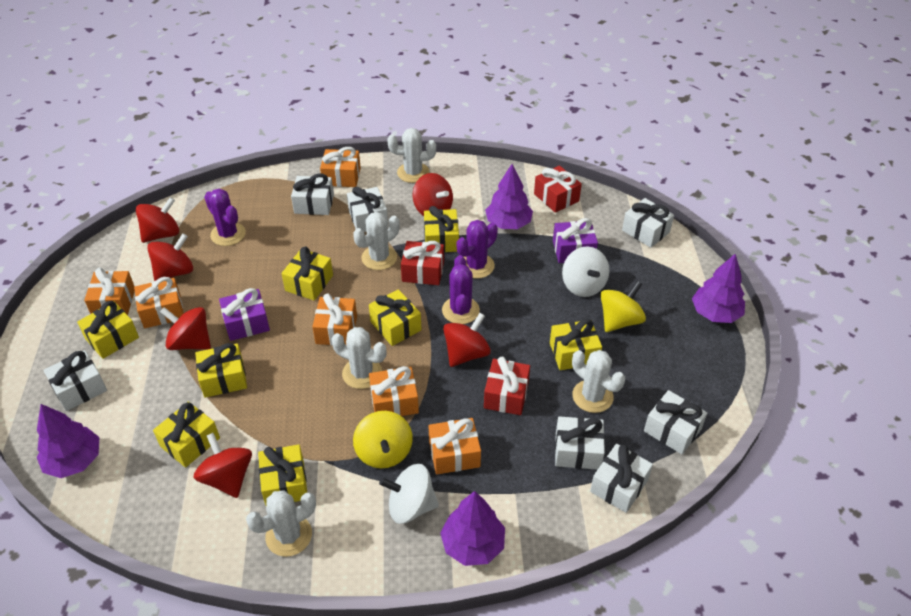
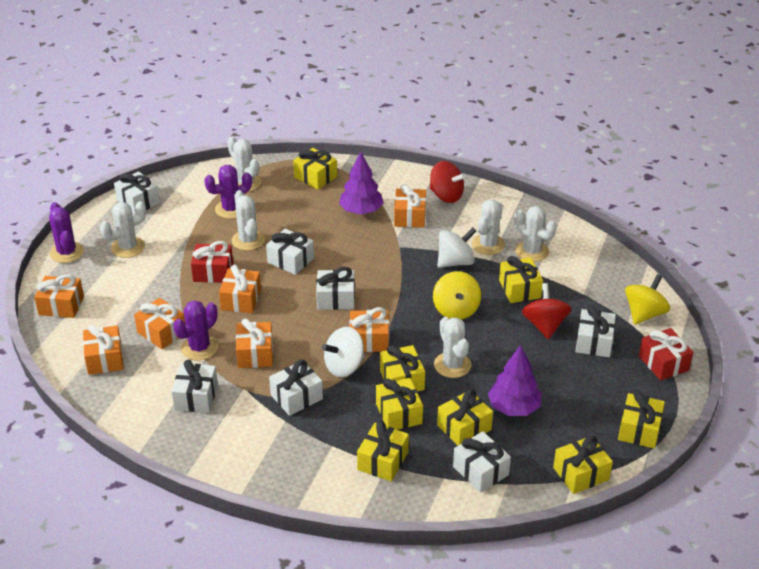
orange gift: 6 -> 7
purple gift: 2 -> 0
purple tree: 4 -> 2
red gift: 3 -> 2
red spinning top: 6 -> 2
white cactus: 5 -> 6

